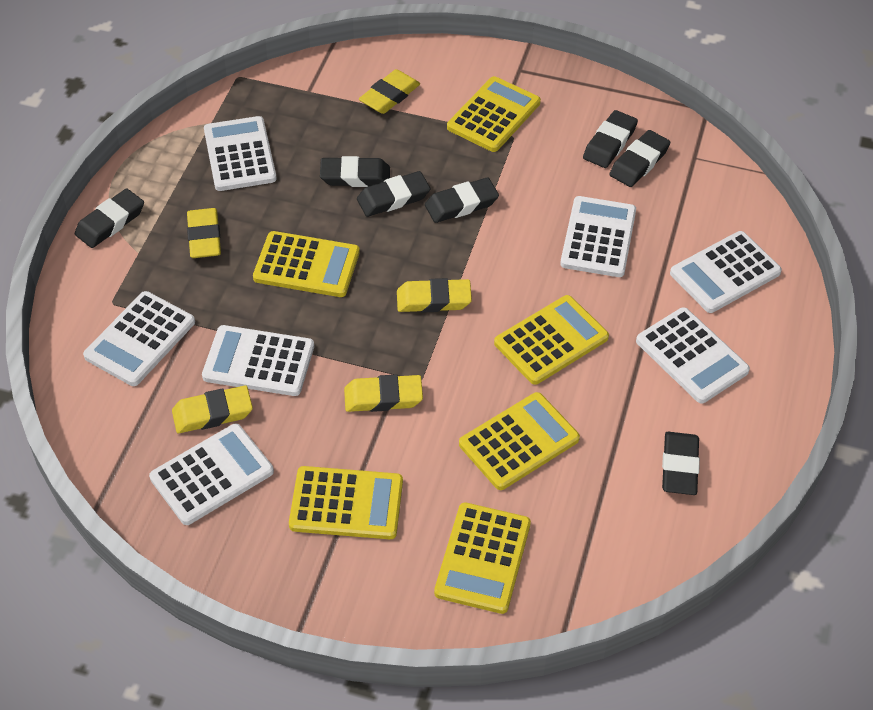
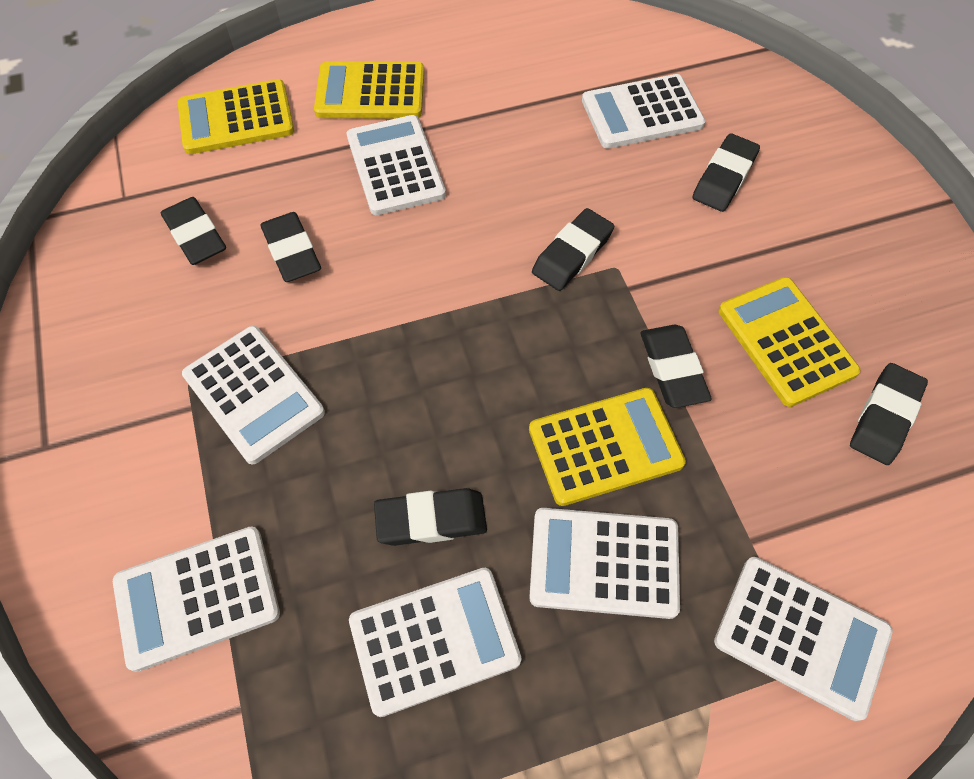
yellow calculator: 6 -> 4
yellow eraser: 5 -> 0

